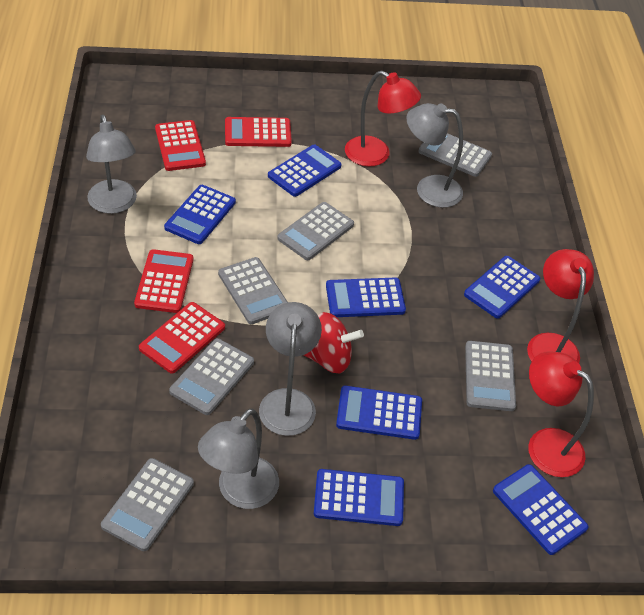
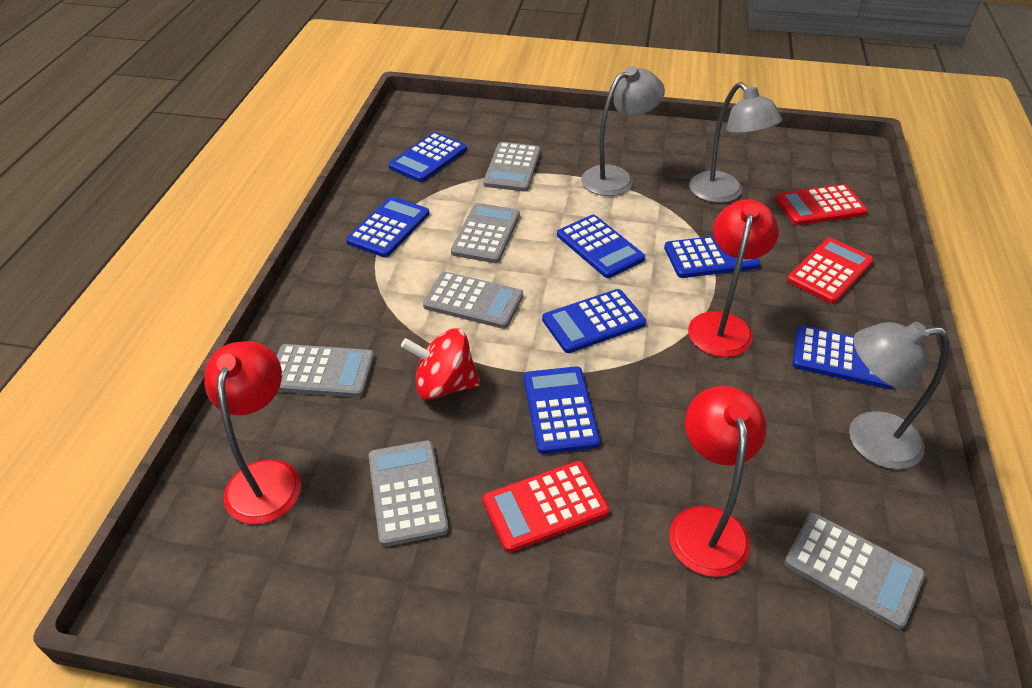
grey lamp: 4 -> 3
red calculator: 4 -> 3

